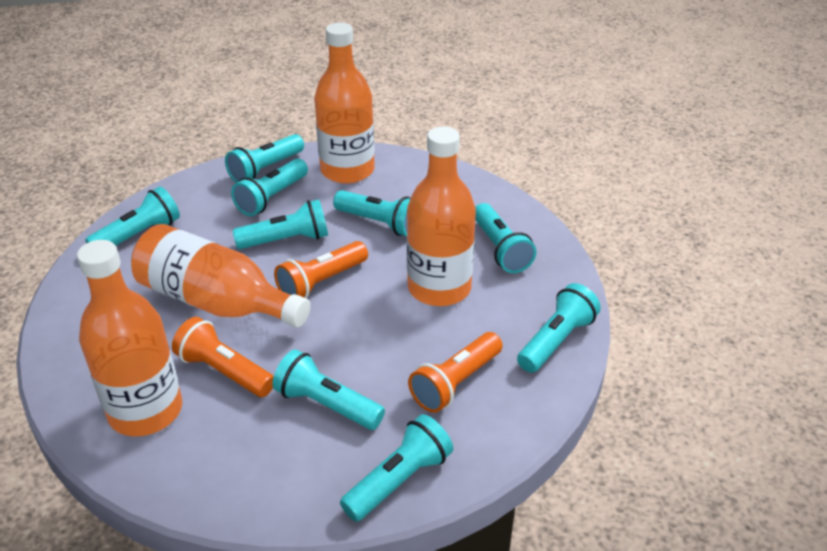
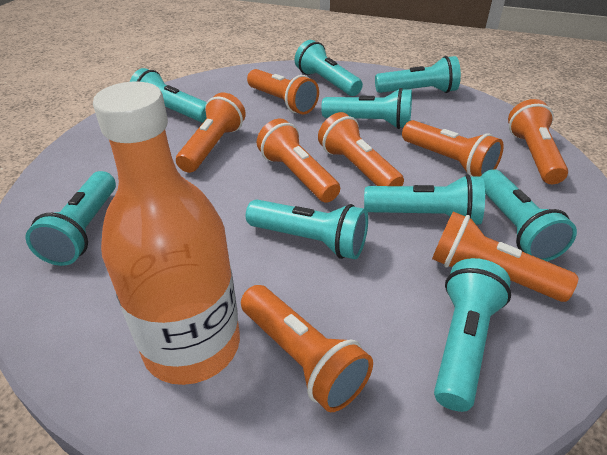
orange bottle: 4 -> 1
orange flashlight: 3 -> 8

